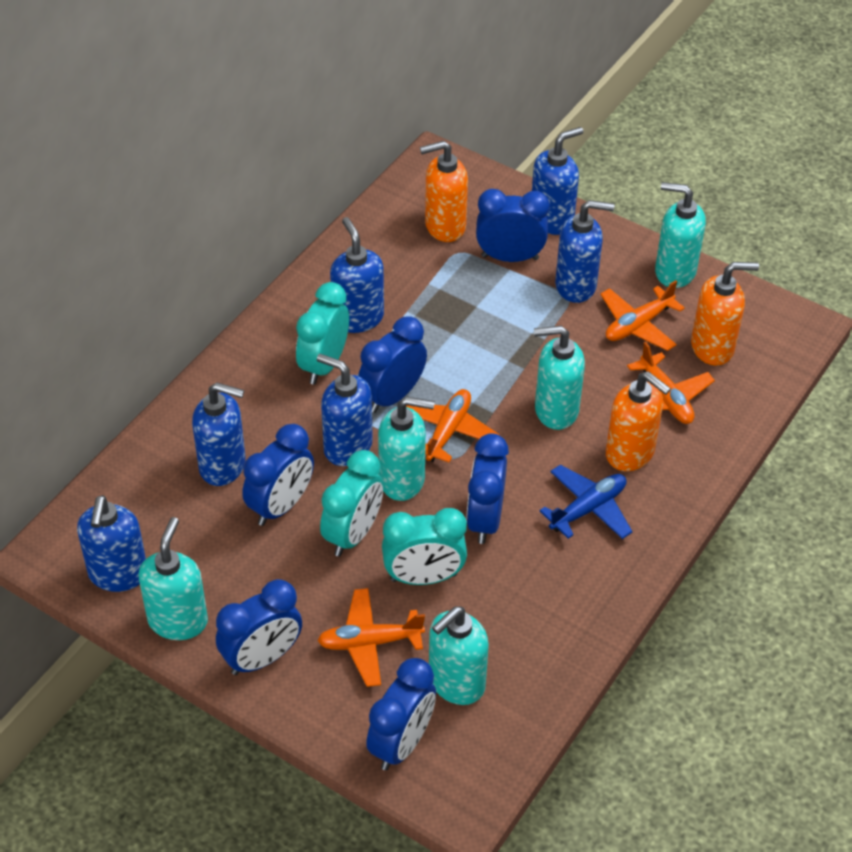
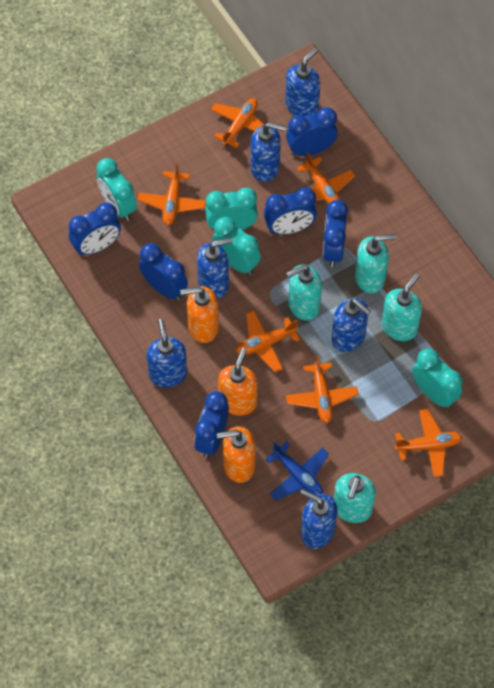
orange plane: 4 -> 6
turquoise clock: 3 -> 4
turquoise soap dispenser: 5 -> 4

